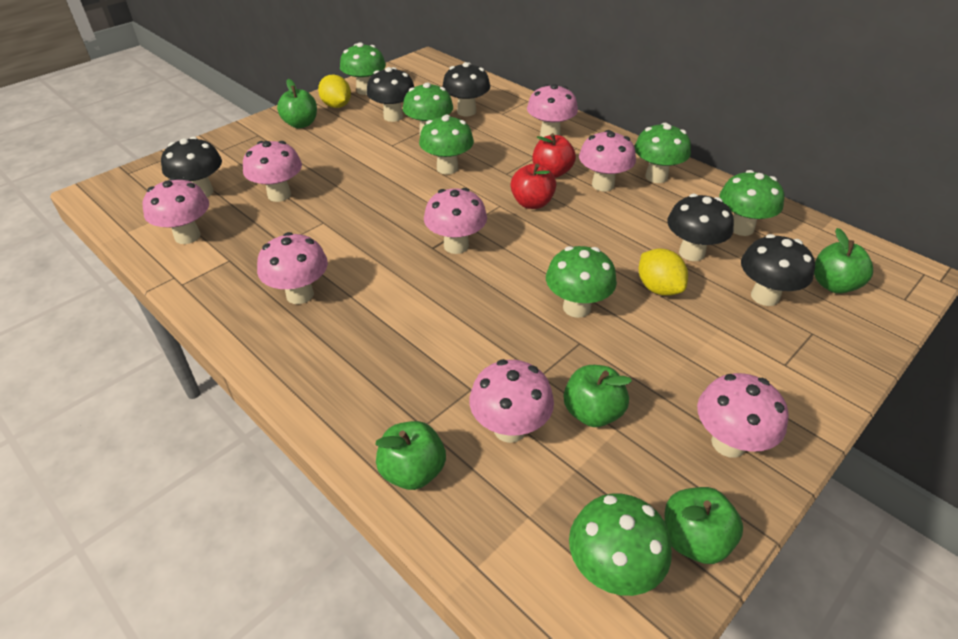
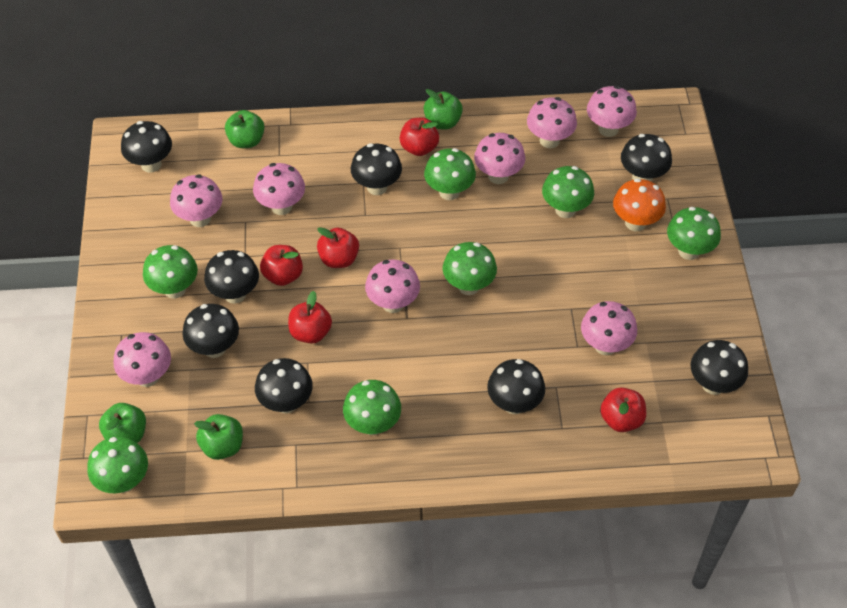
black mushroom: 5 -> 8
green apple: 5 -> 4
orange mushroom: 0 -> 1
red apple: 2 -> 5
yellow lemon: 2 -> 0

